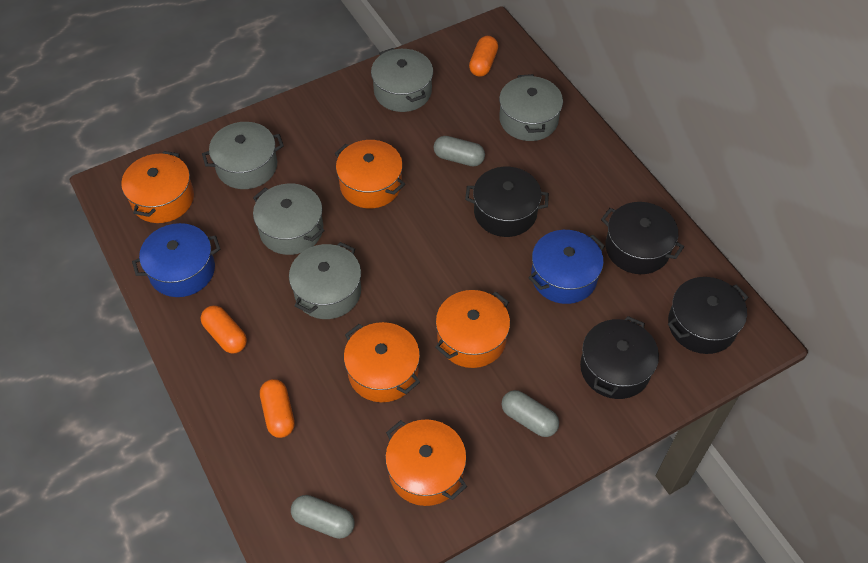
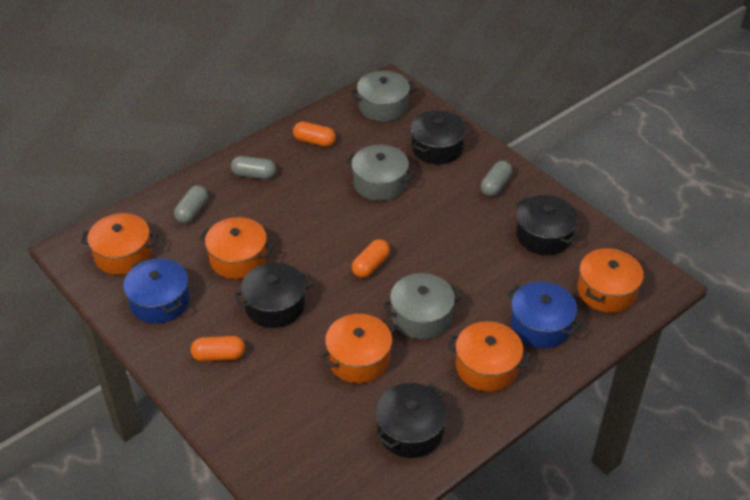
grey pot: 5 -> 3

